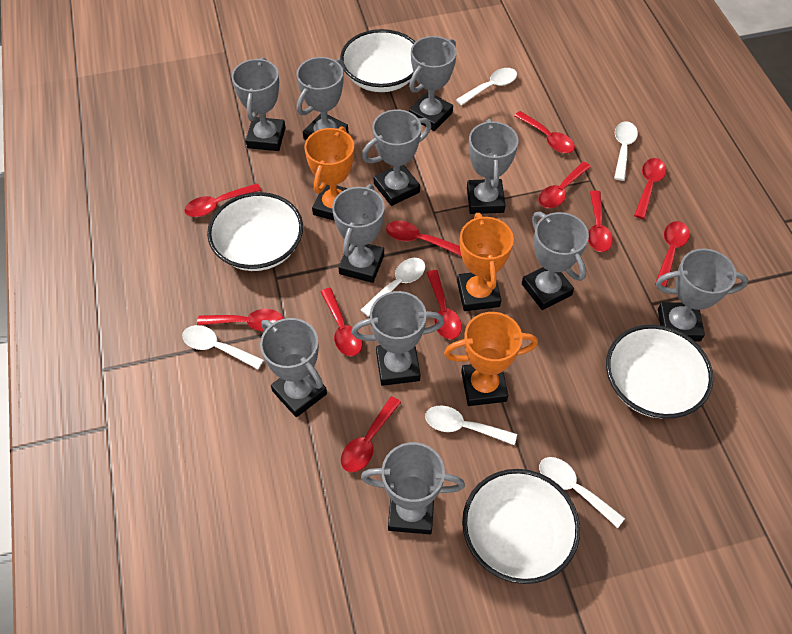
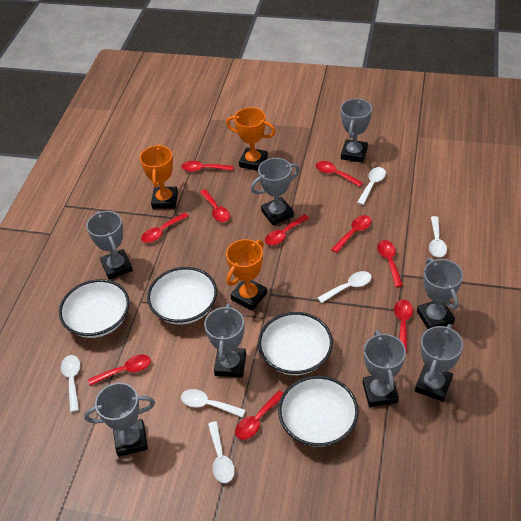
grey trophy: 11 -> 8
red spoon: 11 -> 10

